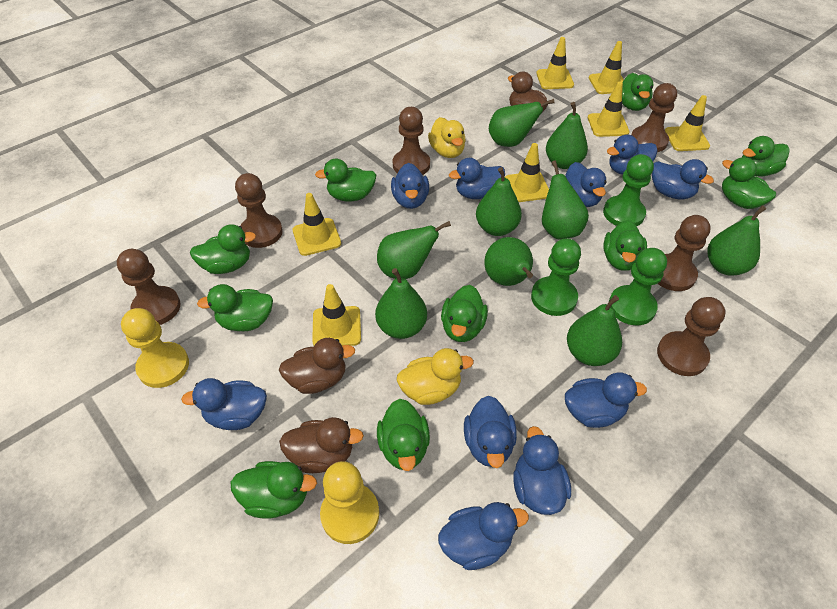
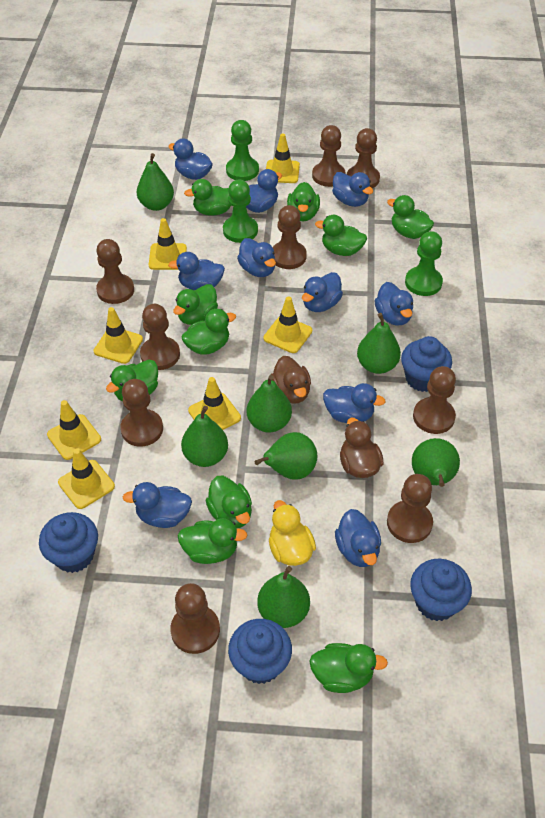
blue cupcake: 0 -> 4
brown duck: 3 -> 2
brown pawn: 6 -> 9
green pear: 9 -> 7
yellow duck: 2 -> 1
yellow pawn: 2 -> 0

